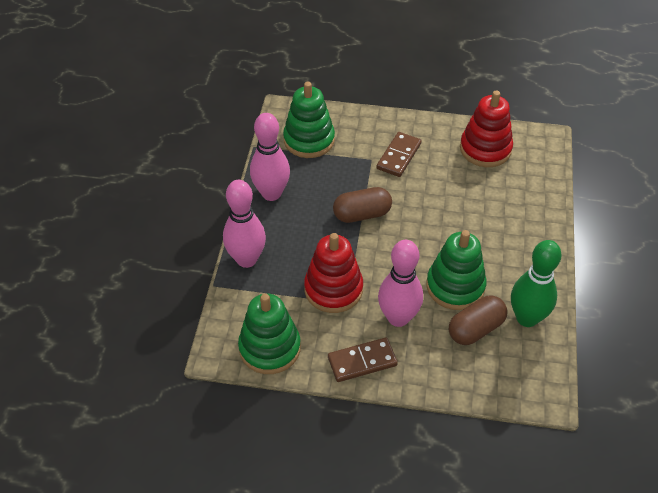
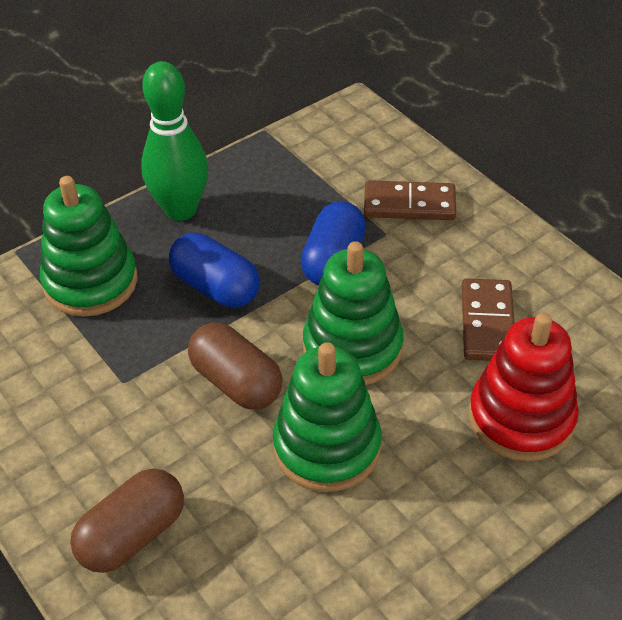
blue capsule: 0 -> 2
pink bowling pin: 3 -> 0
red stacking toy: 2 -> 1

